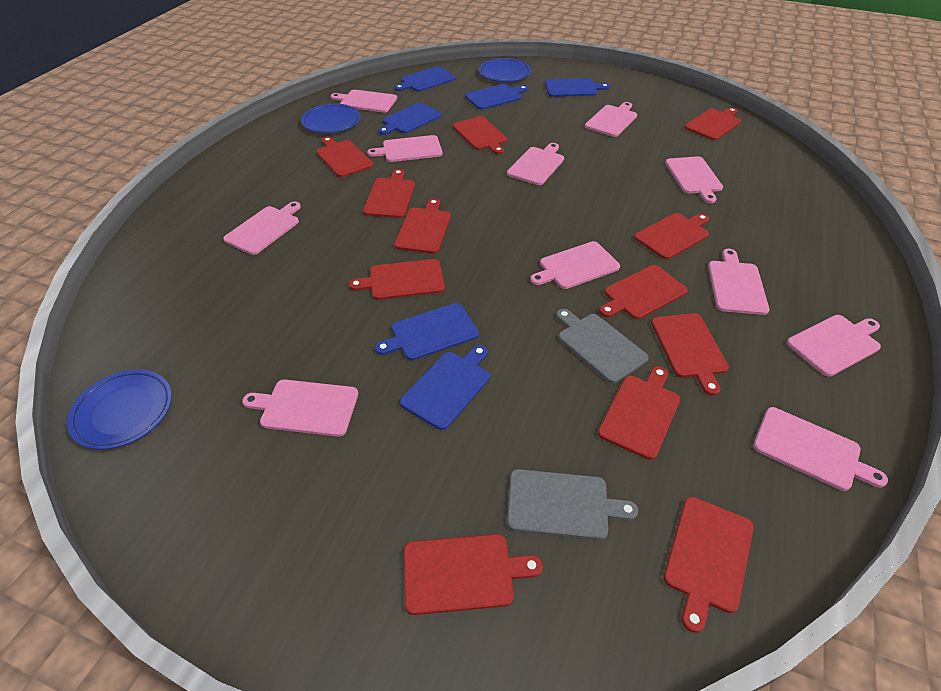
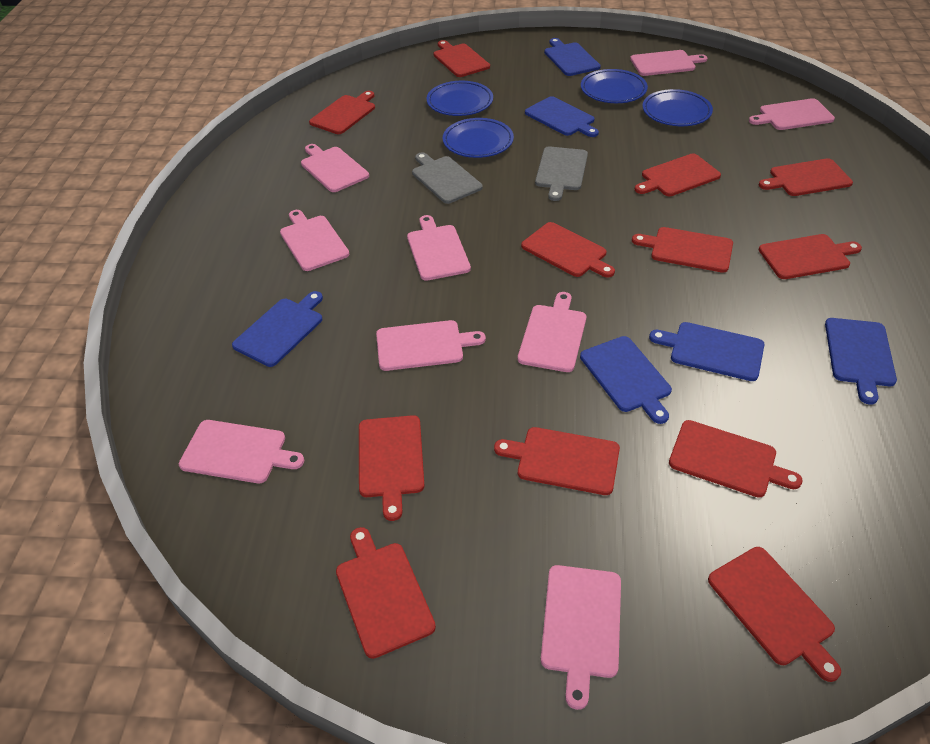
blue plate: 3 -> 4
pink cutting board: 11 -> 9

